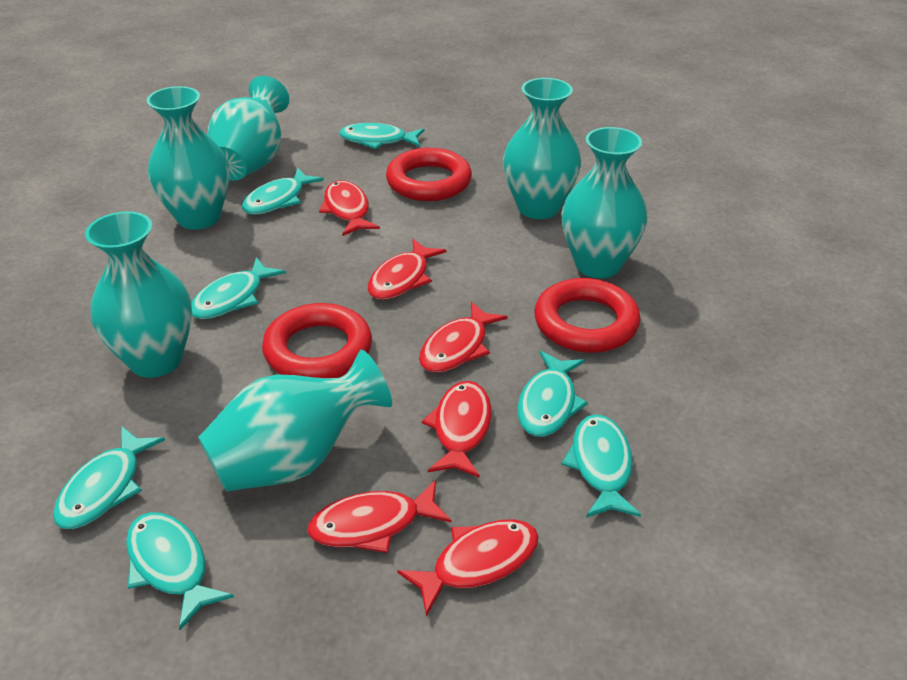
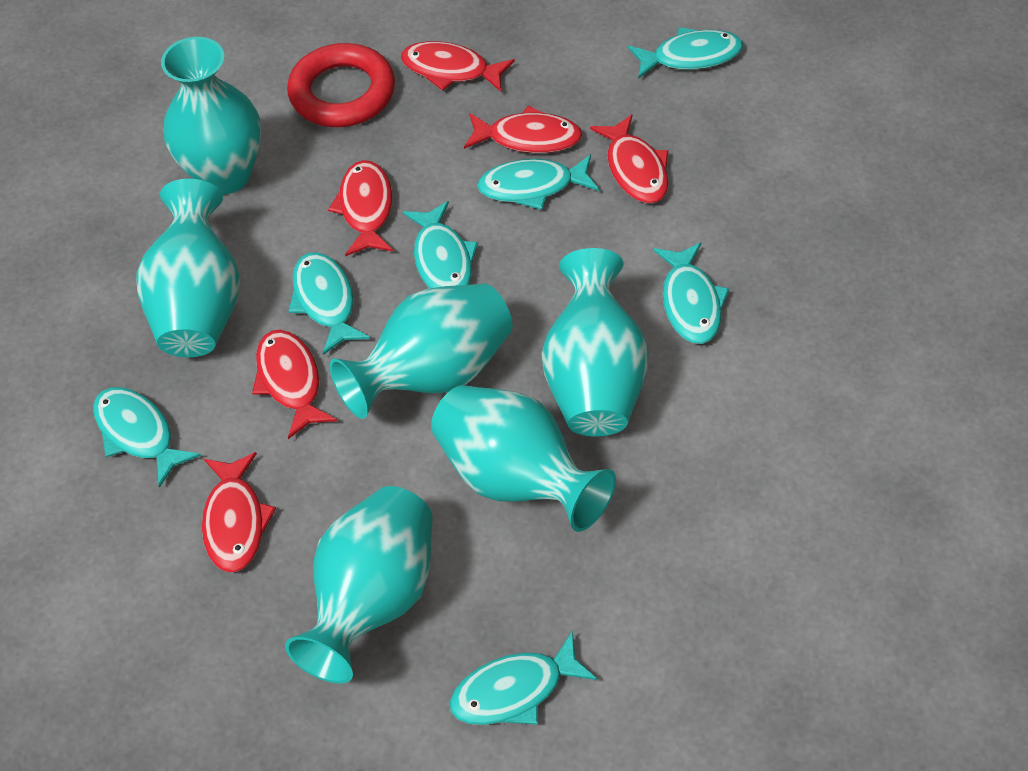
red ring: 3 -> 1

